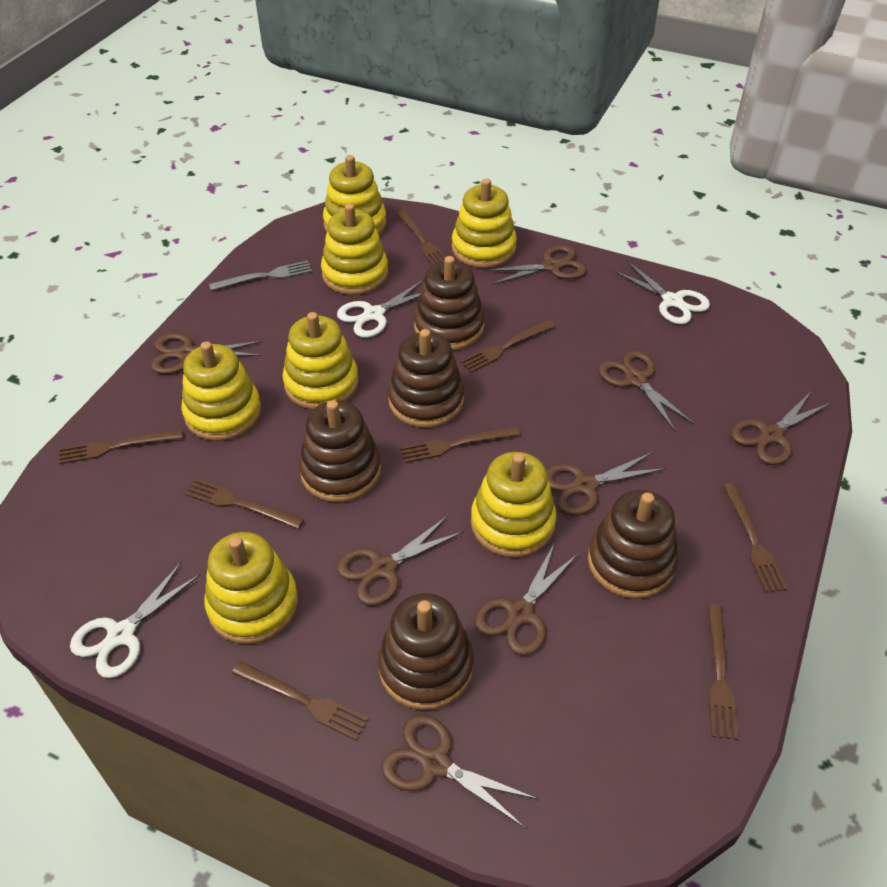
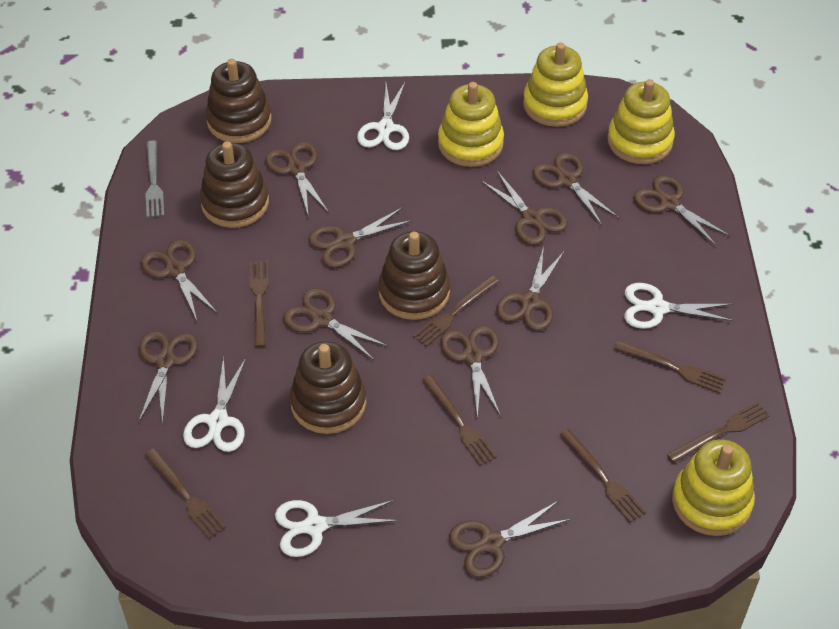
brown fork: 8 -> 7
brown scissors: 8 -> 11
brown stacking toy: 5 -> 4
white scissors: 3 -> 4
yellow stacking toy: 7 -> 4

